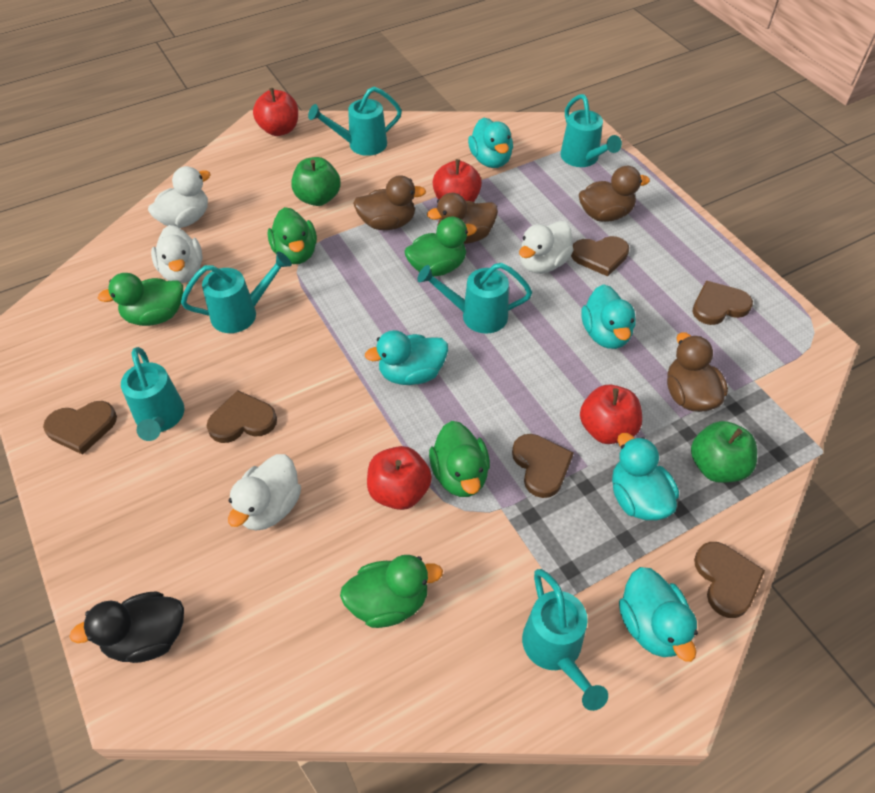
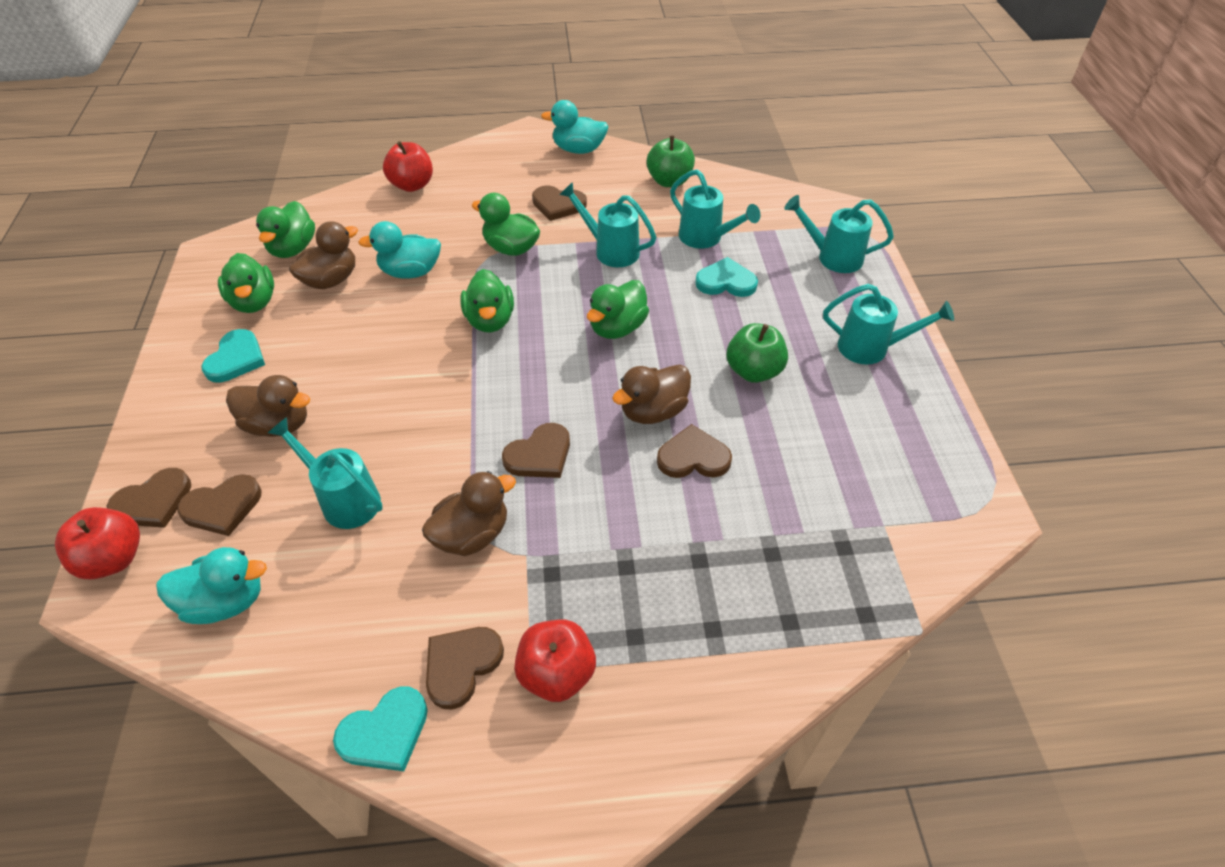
black duck: 1 -> 0
red apple: 4 -> 3
turquoise duck: 5 -> 3
turquoise heart: 0 -> 3
turquoise watering can: 6 -> 5
white duck: 4 -> 0

